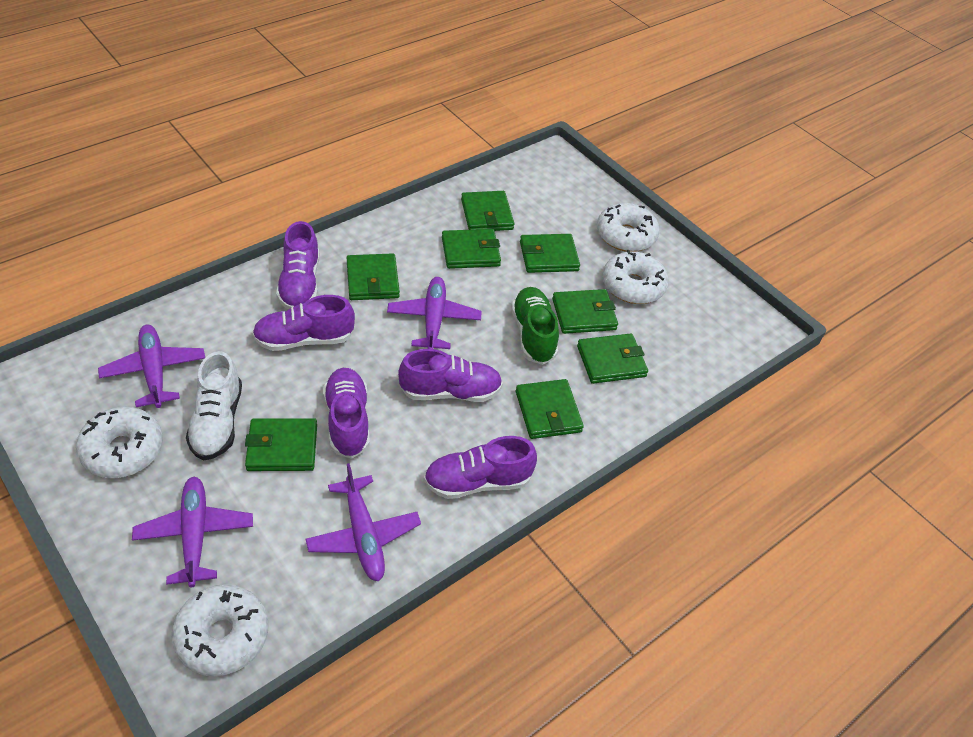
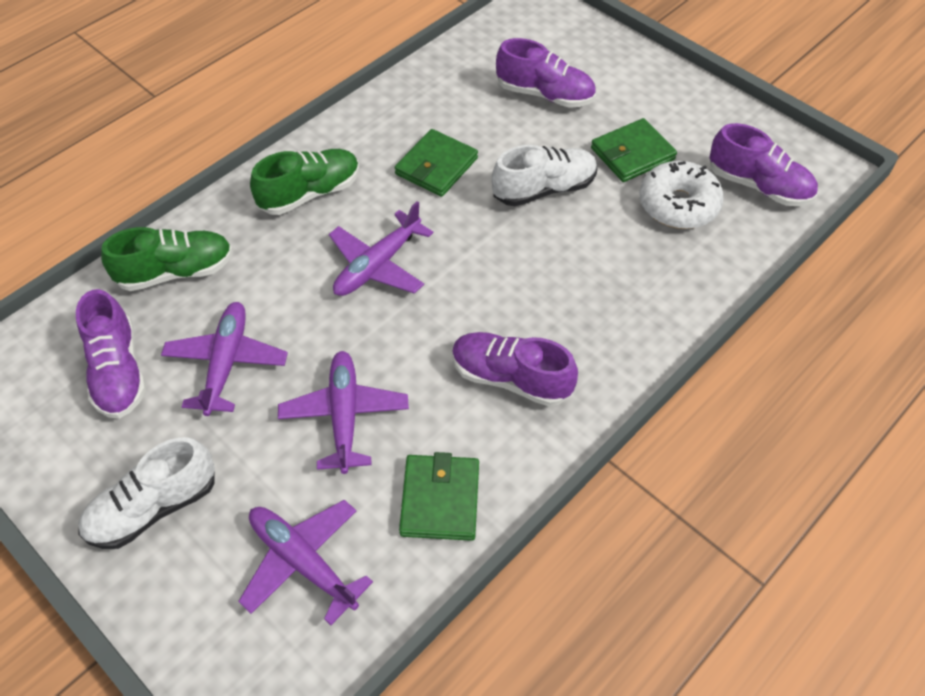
green shoe: 1 -> 2
green wallet: 8 -> 3
purple shoe: 5 -> 4
white donut: 4 -> 1
white shoe: 1 -> 2

